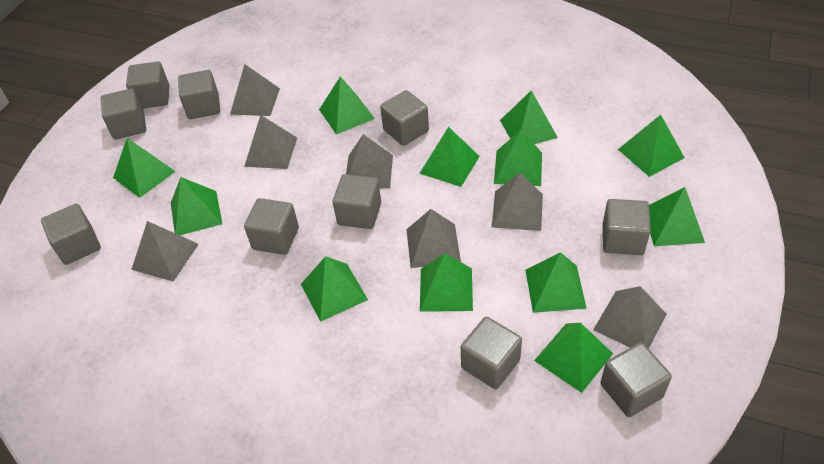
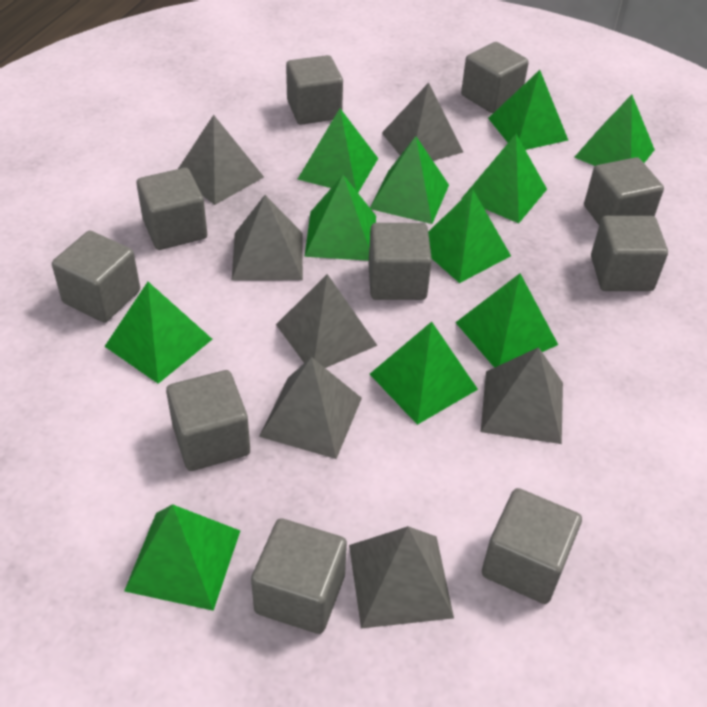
green pyramid: 12 -> 11

